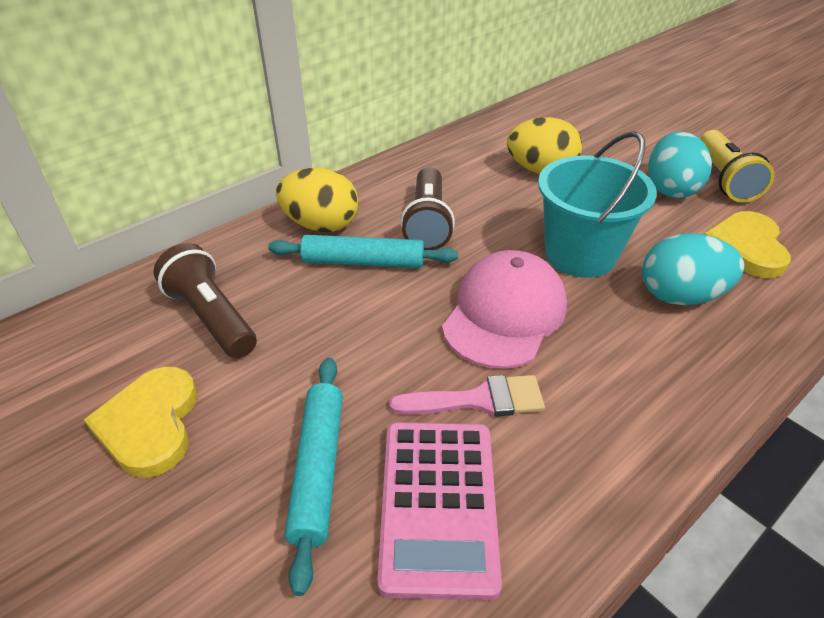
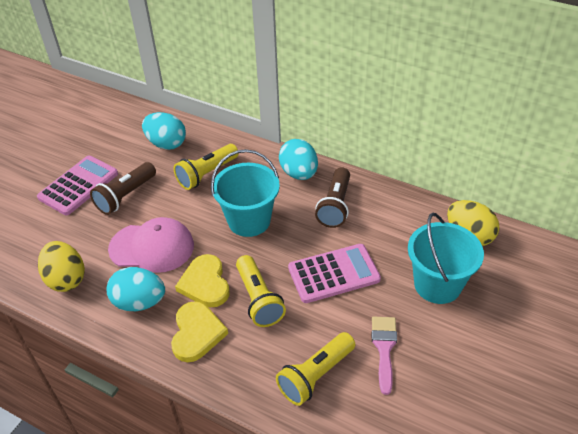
pink calculator: 1 -> 2
turquoise bucket: 1 -> 2
turquoise egg: 2 -> 3
turquoise rolling pin: 2 -> 0
yellow flashlight: 1 -> 3

